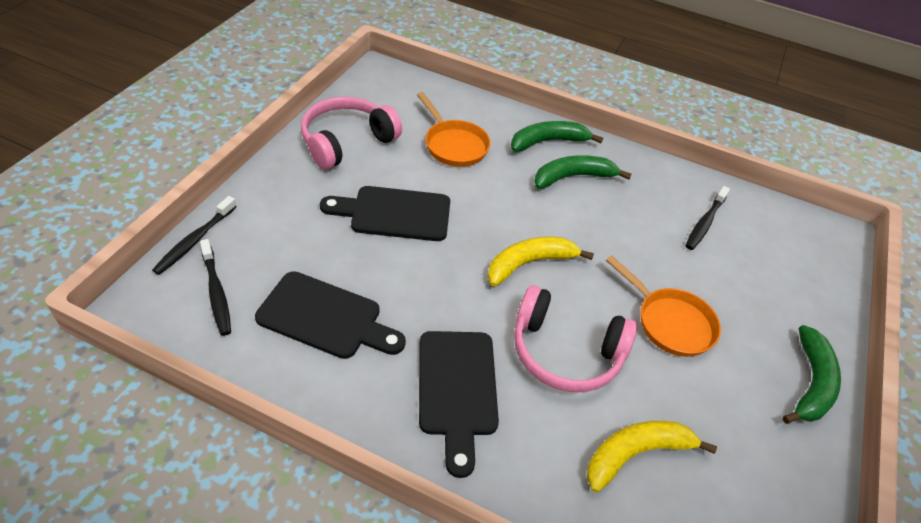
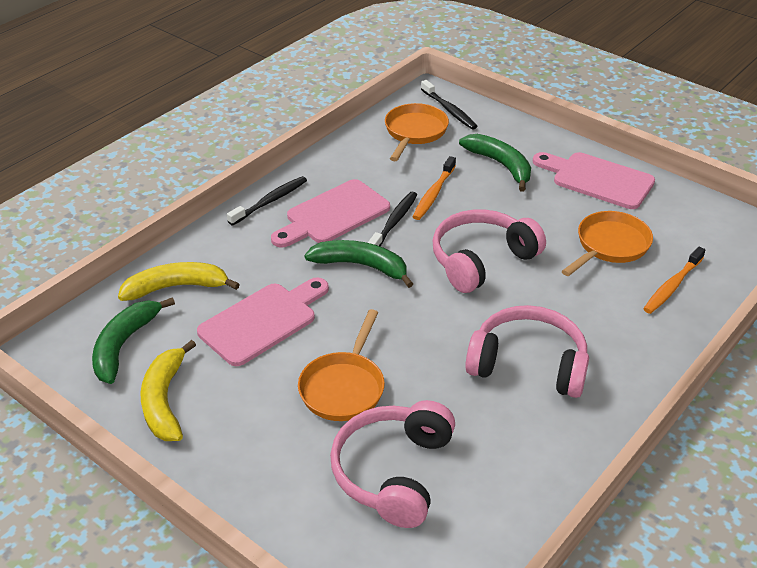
black cutting board: 3 -> 0
orange pan: 2 -> 3
orange toothbrush: 0 -> 2
pink cutting board: 0 -> 3
pink headphones: 2 -> 3

